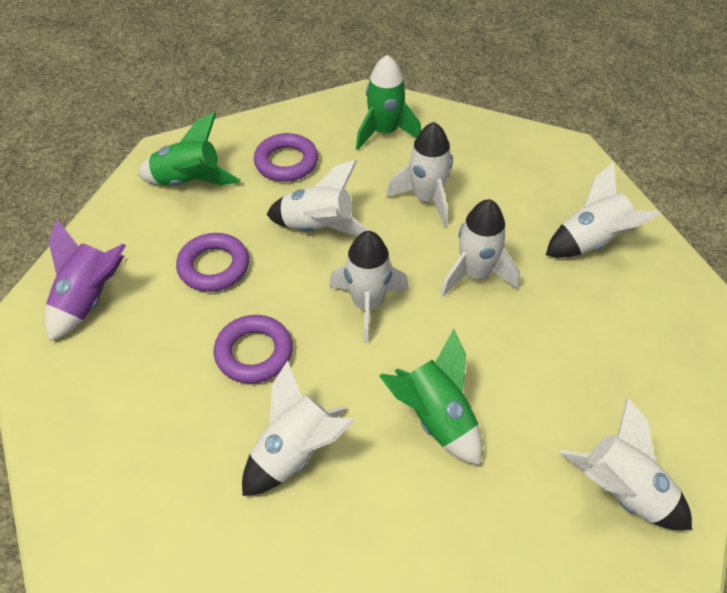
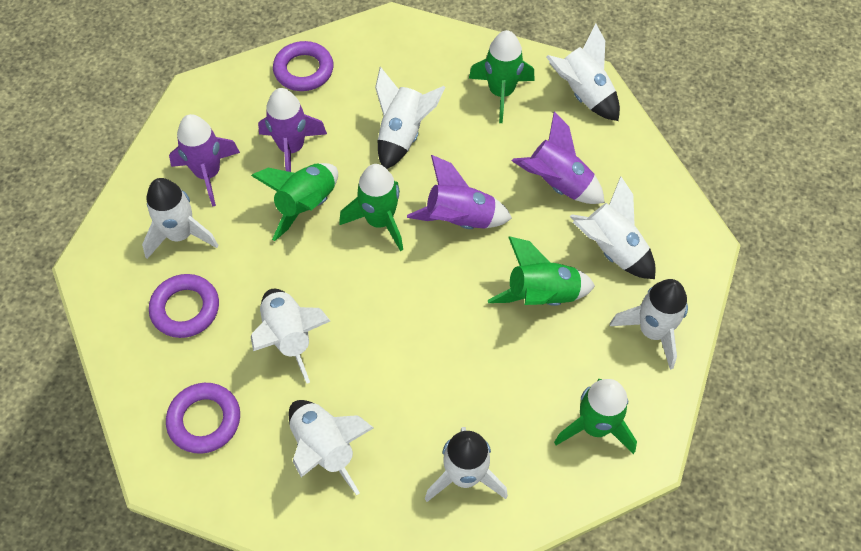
green rocket: 3 -> 5
purple rocket: 1 -> 4
white rocket: 7 -> 8

